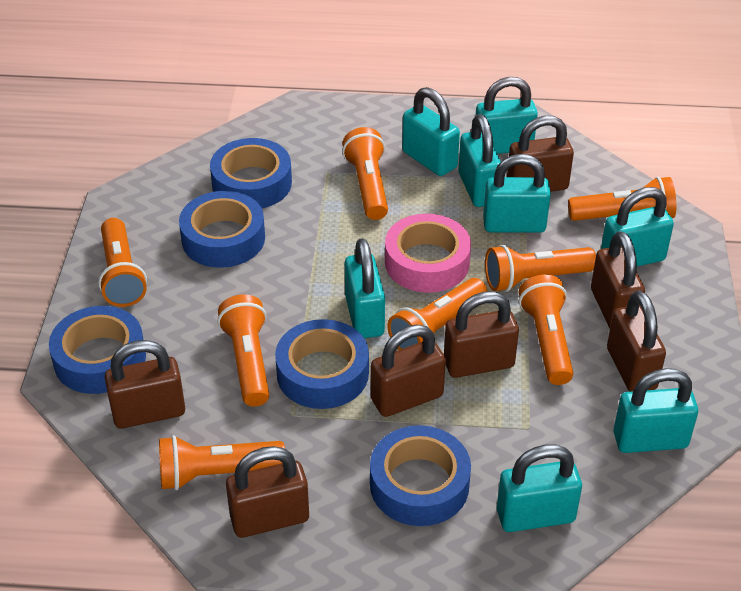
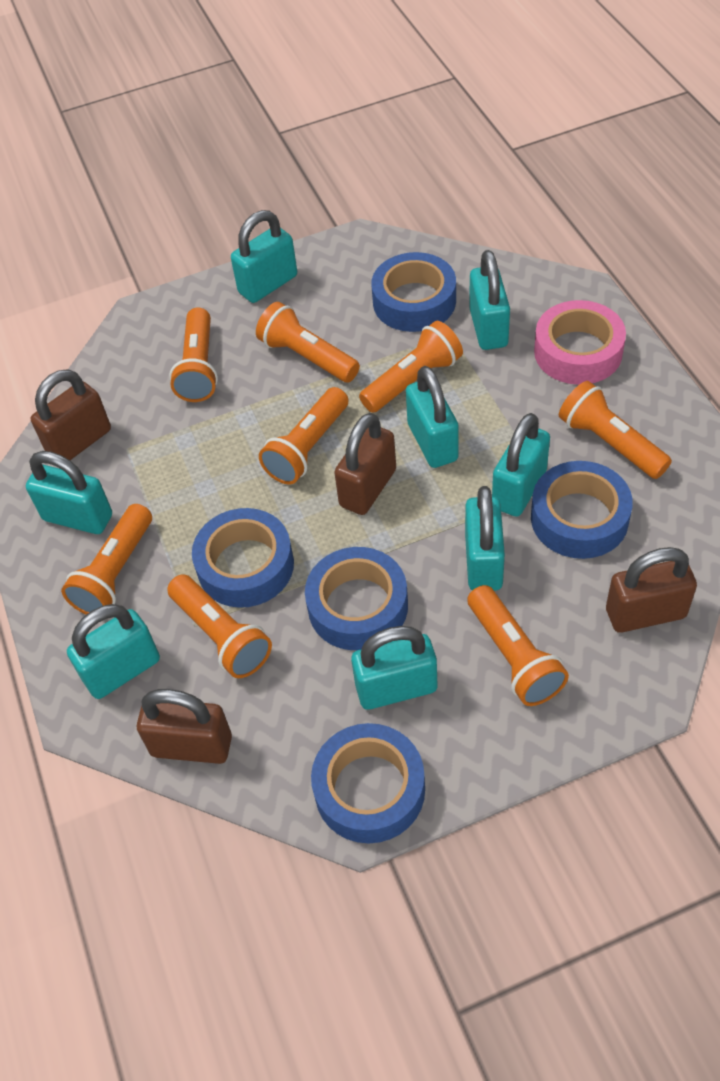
brown padlock: 7 -> 4

